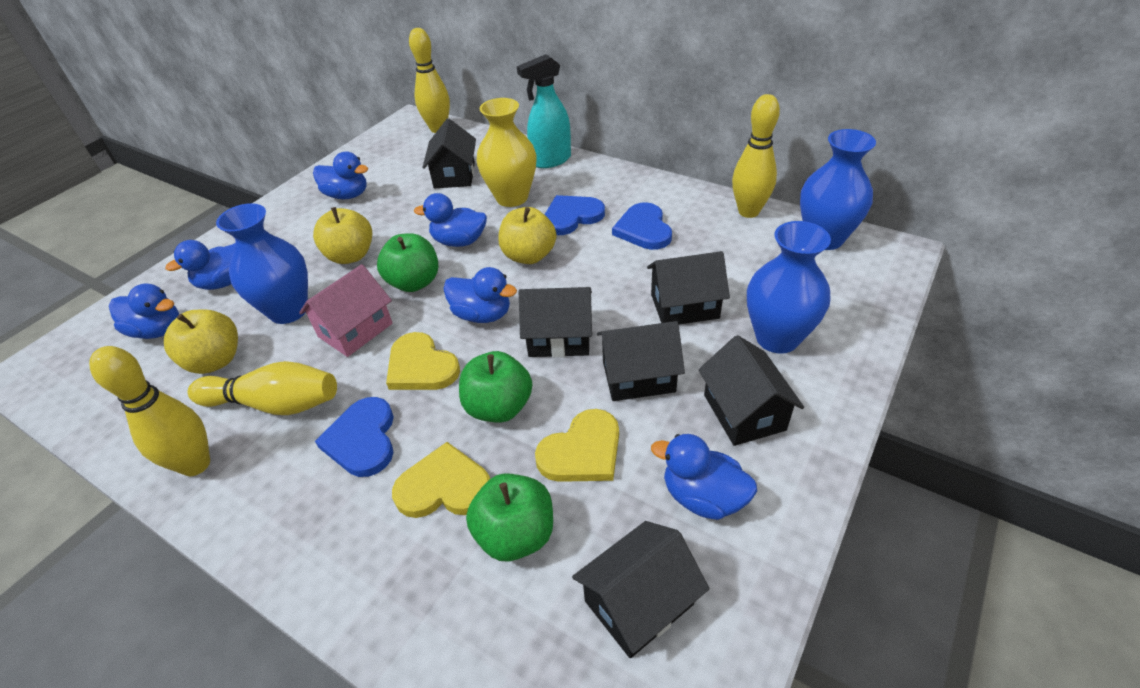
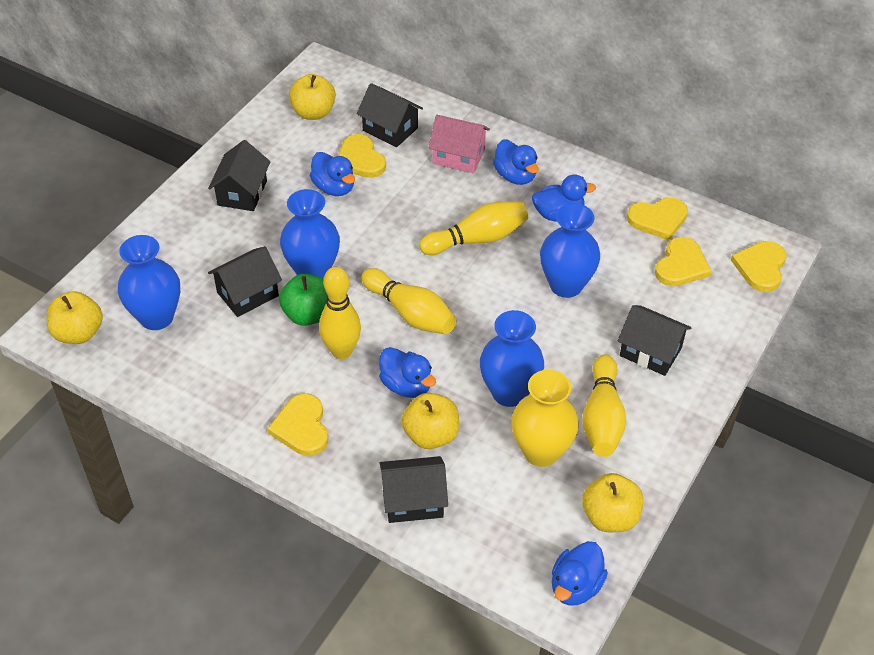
black house: 6 -> 5
blue duck: 6 -> 5
blue heart: 3 -> 0
blue vase: 3 -> 4
green apple: 3 -> 1
turquoise spray bottle: 1 -> 0
yellow apple: 3 -> 4
yellow heart: 3 -> 5

